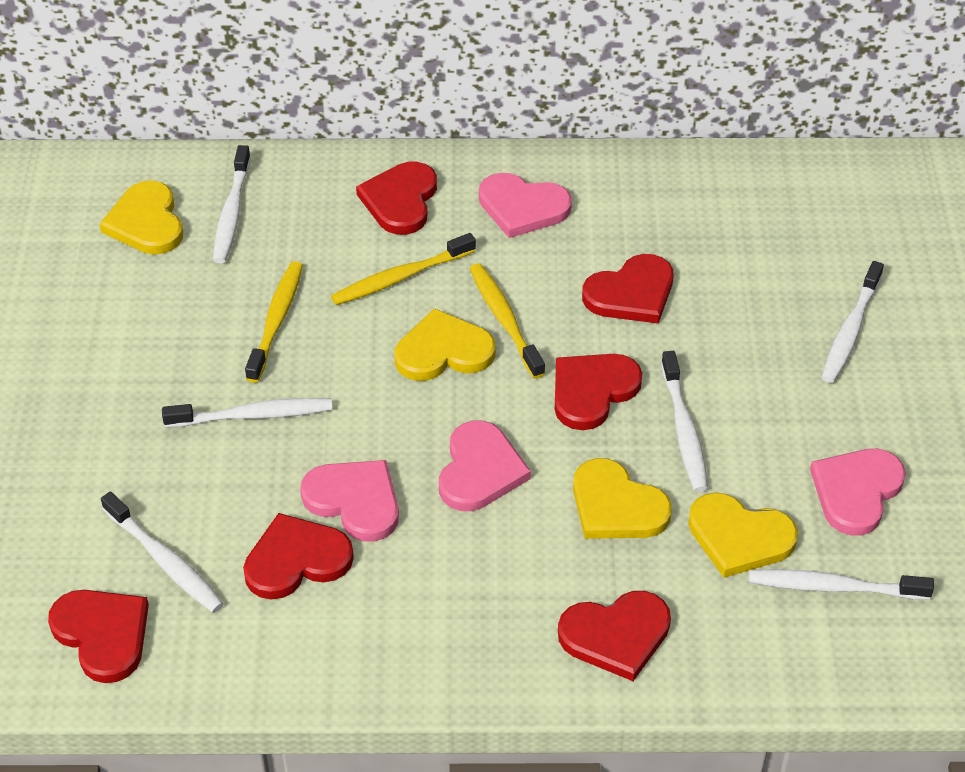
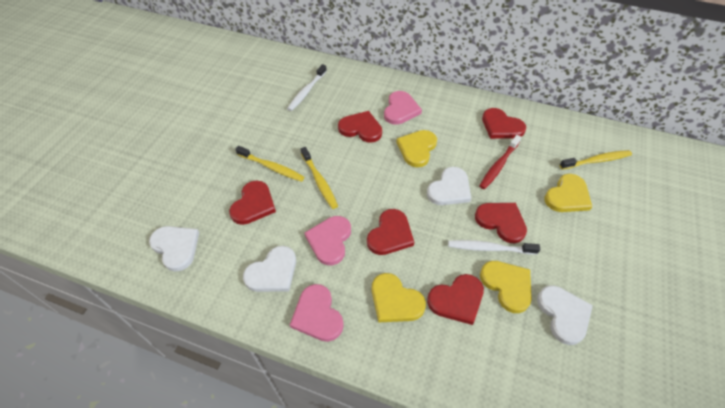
pink heart: 4 -> 3
red toothbrush: 0 -> 1
white heart: 0 -> 4
white toothbrush: 6 -> 2

